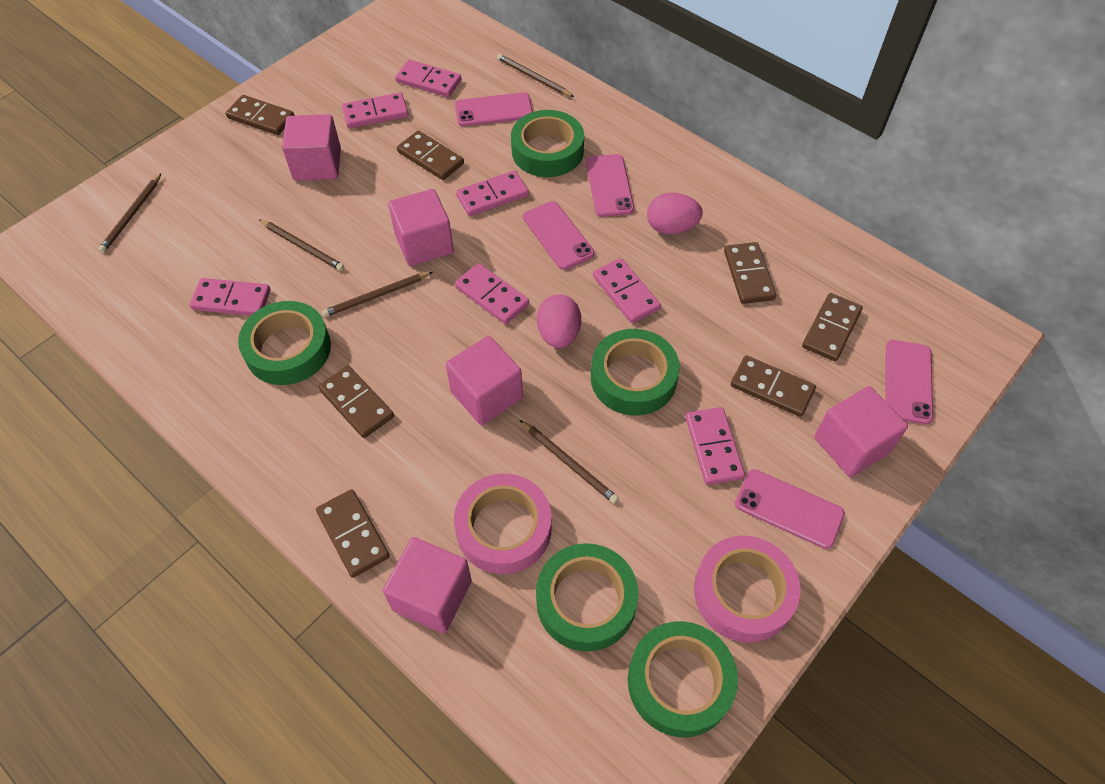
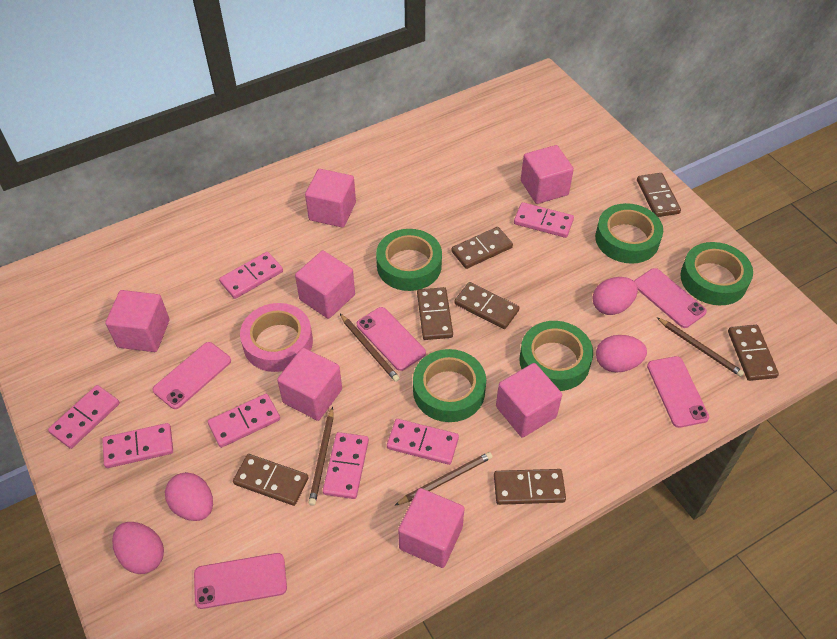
brown pencil: 5 -> 4
pink cube: 5 -> 7
pink egg: 2 -> 4
pink tape: 2 -> 1

